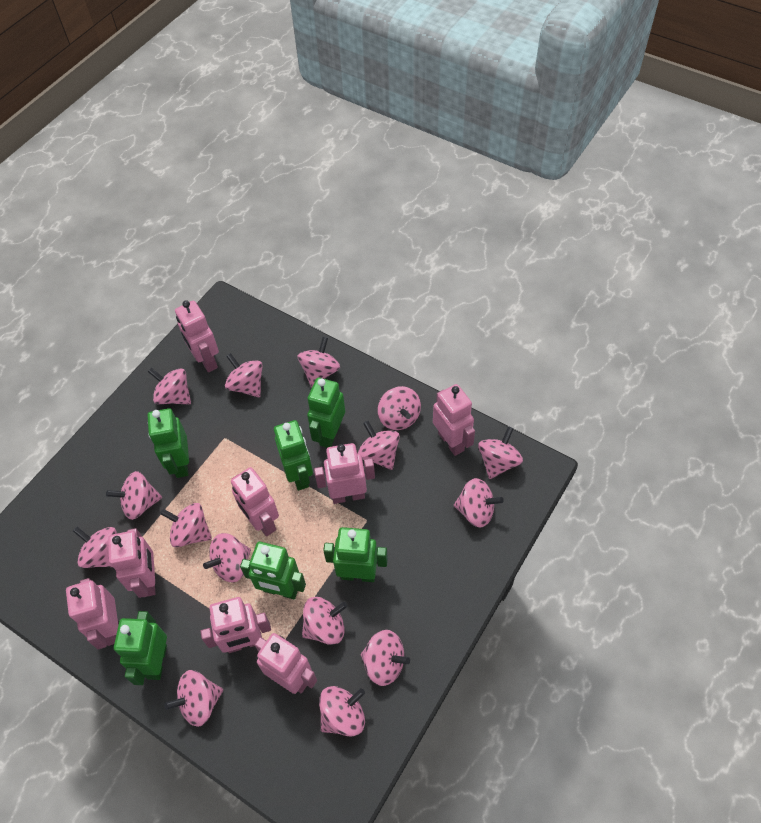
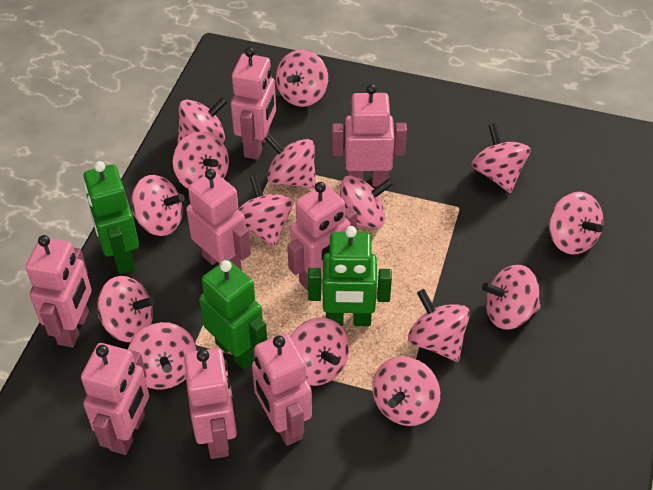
green robot: 6 -> 3

